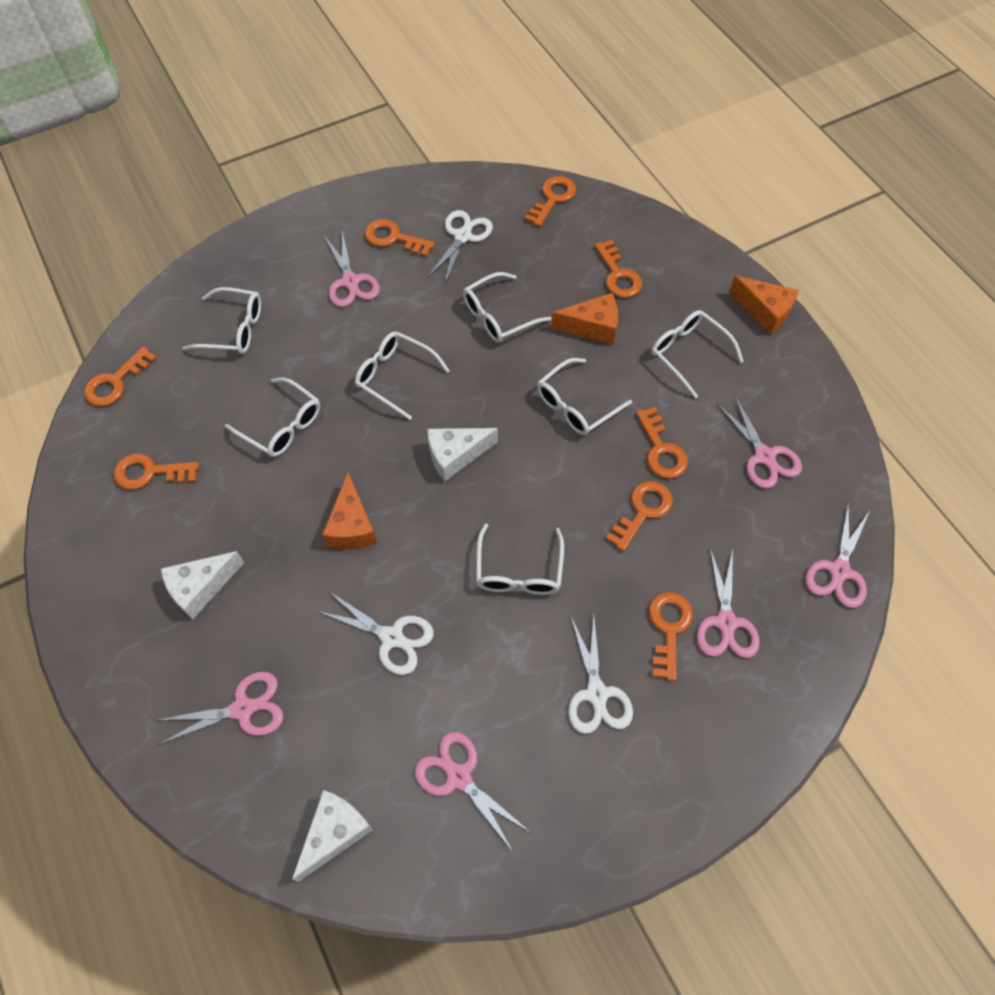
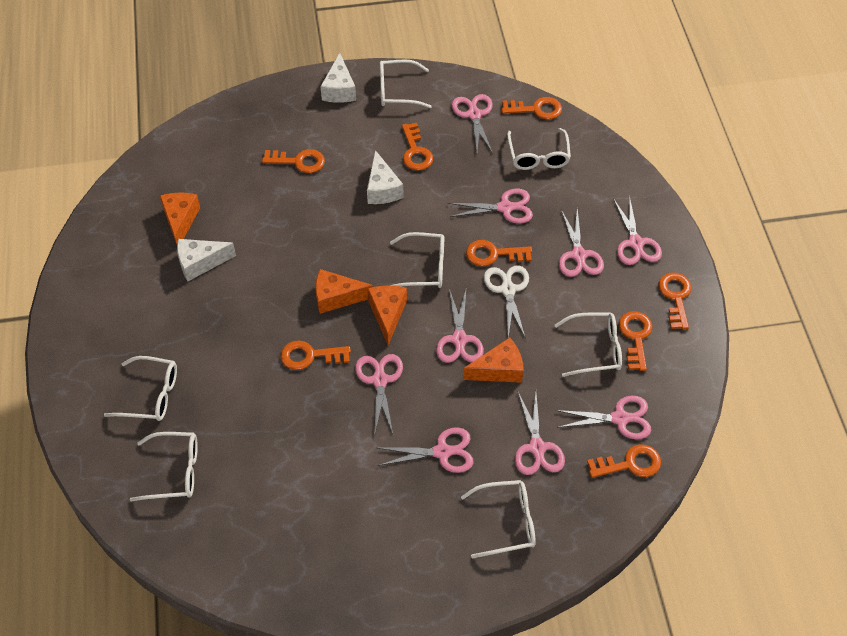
orange cheese: 3 -> 4
pink scissors: 6 -> 9
white scissors: 3 -> 1

